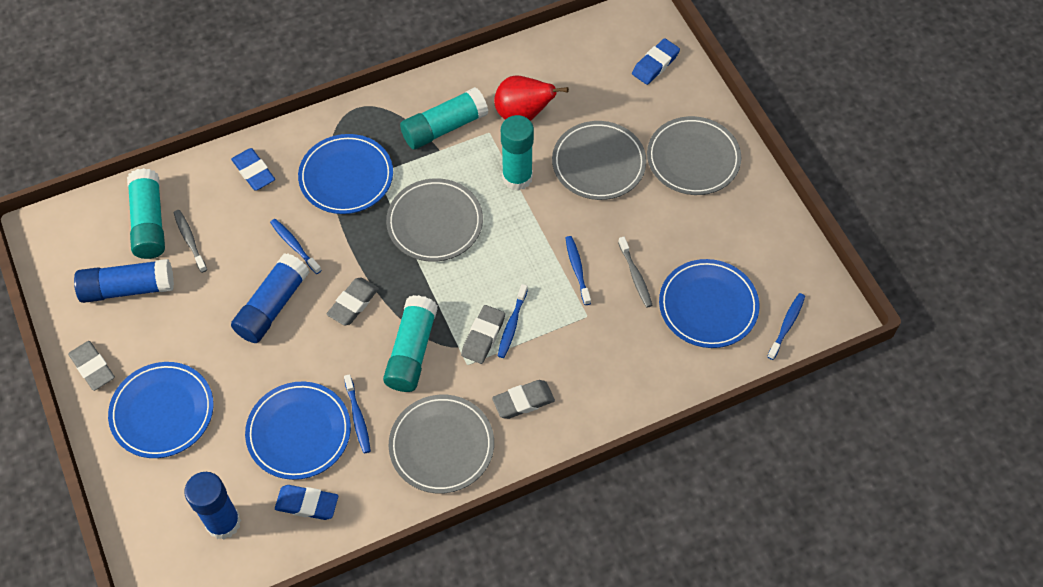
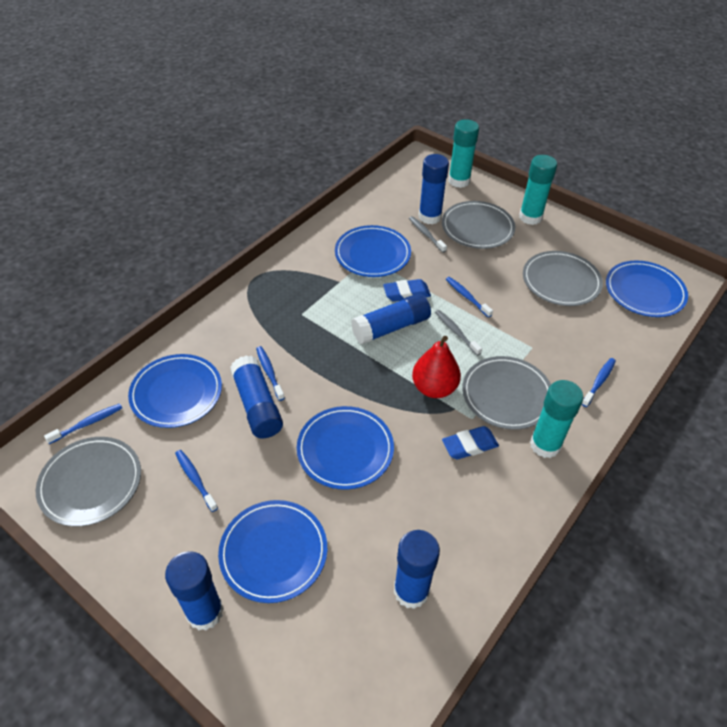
blue eraser: 3 -> 2
blue glue stick: 3 -> 5
blue plate: 4 -> 5
grey eraser: 4 -> 0
turquoise glue stick: 4 -> 3

